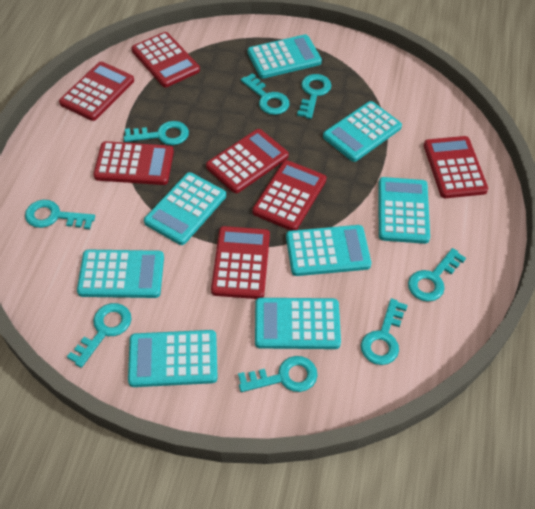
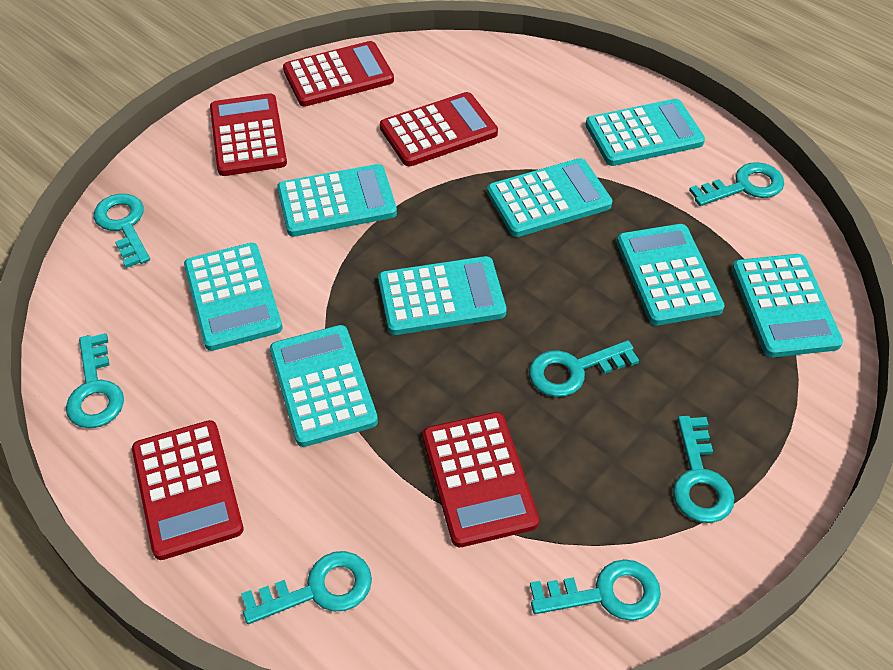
red calculator: 7 -> 5
turquoise key: 8 -> 7

